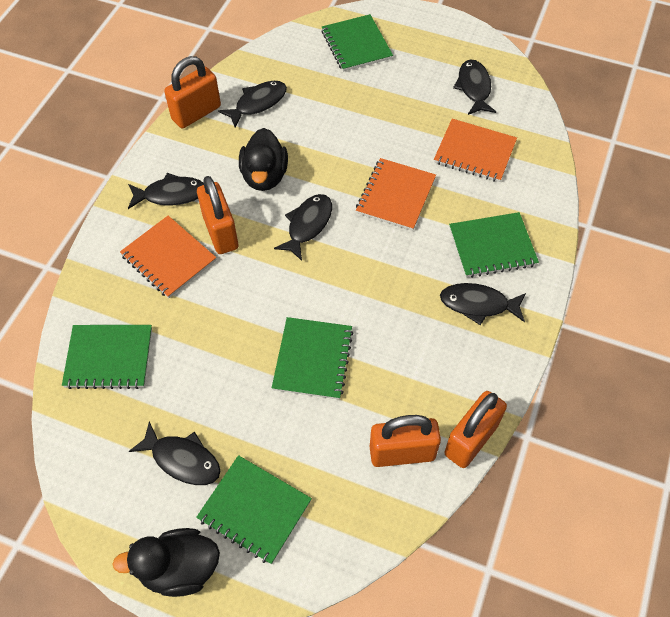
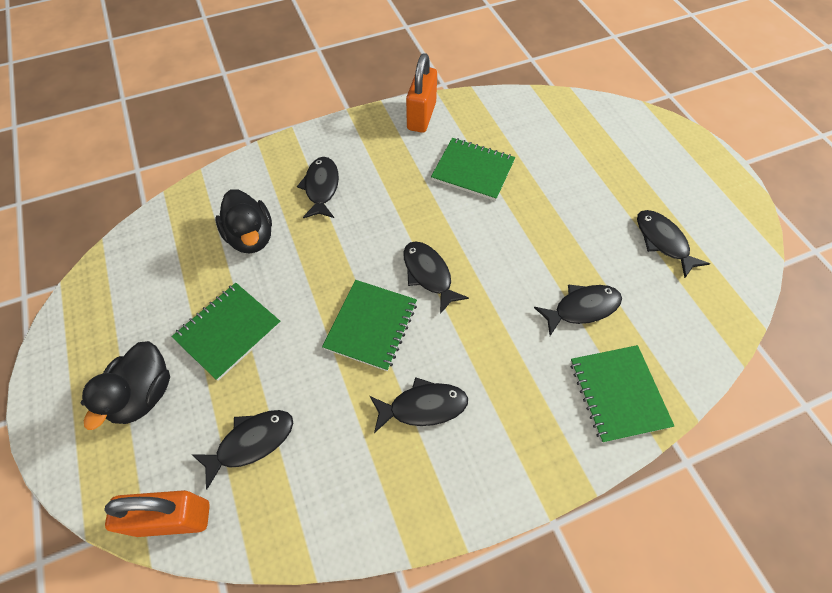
green notebook: 5 -> 4
orange notebook: 3 -> 0
orange padlock: 4 -> 2

